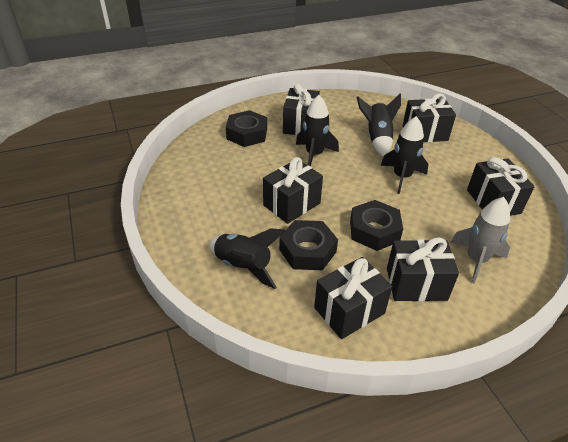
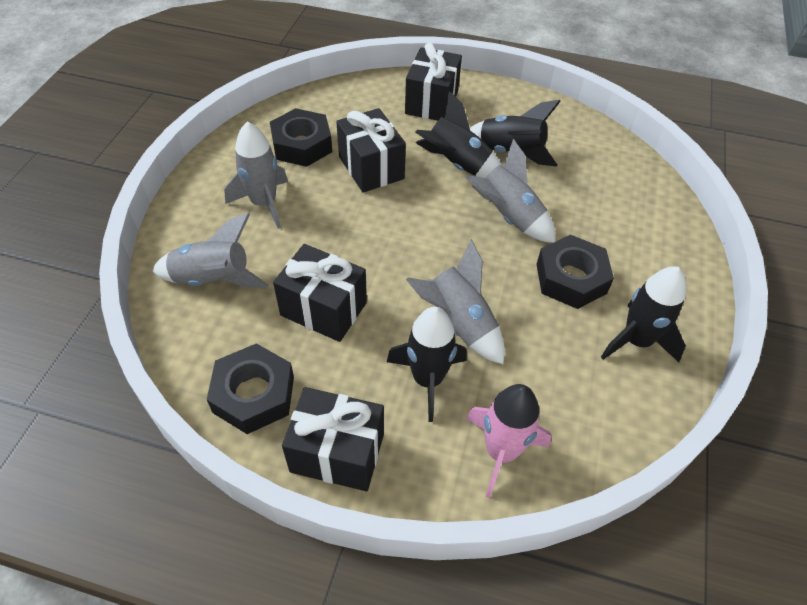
black gift: 6 -> 4
grey rocket: 1 -> 4
pink rocket: 0 -> 1

